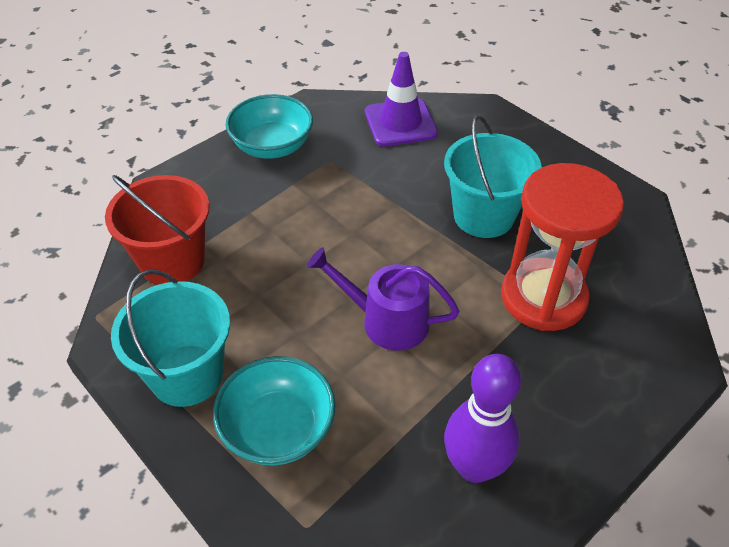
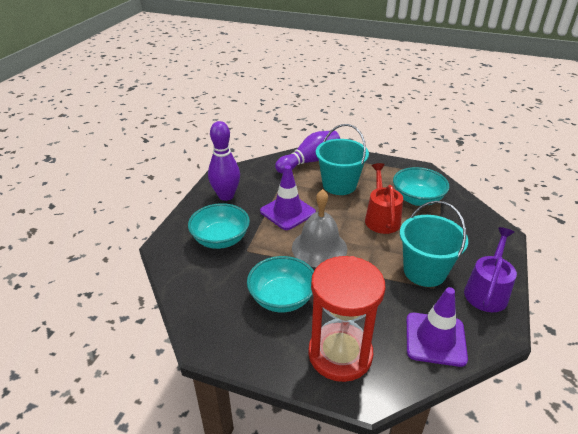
grey bell: 0 -> 1
purple bowling pin: 1 -> 2
purple traffic cone: 1 -> 2
red bucket: 1 -> 0
red watering can: 0 -> 1
turquoise bowl: 2 -> 3

